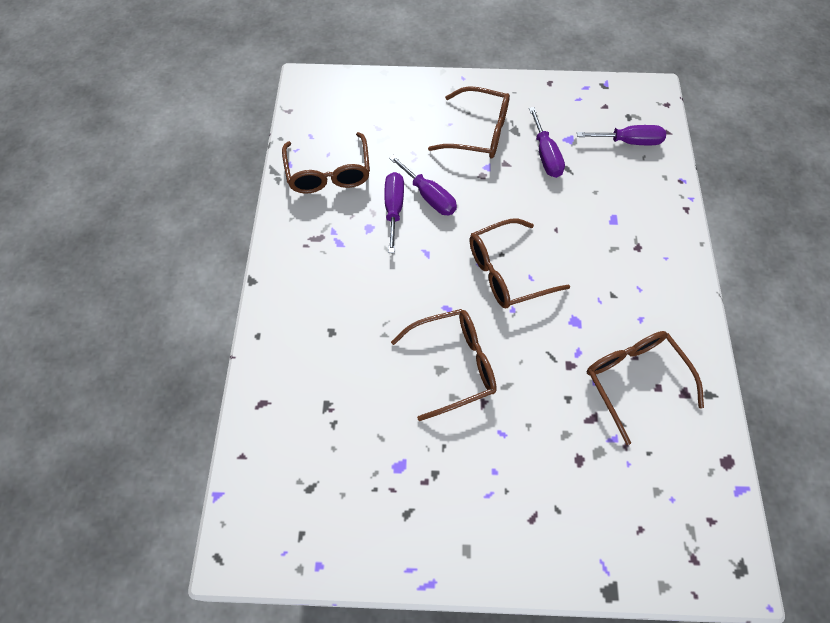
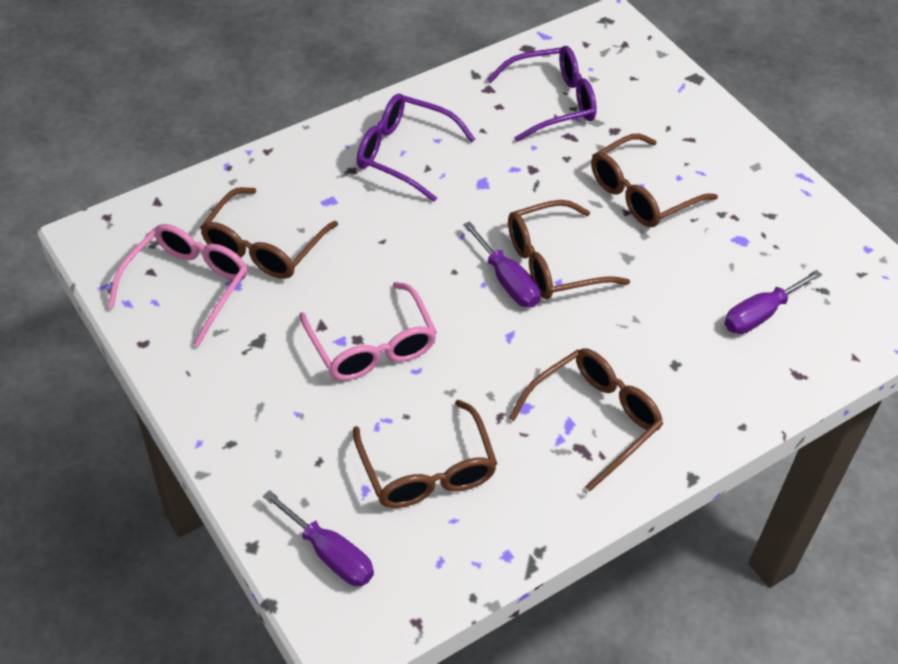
pink glasses: 0 -> 2
purple glasses: 0 -> 2
purple screwdriver: 4 -> 3

